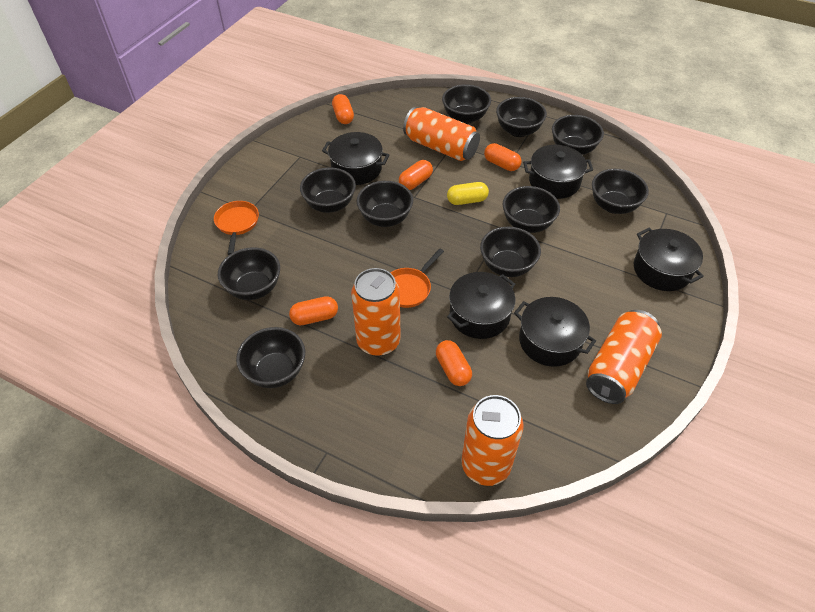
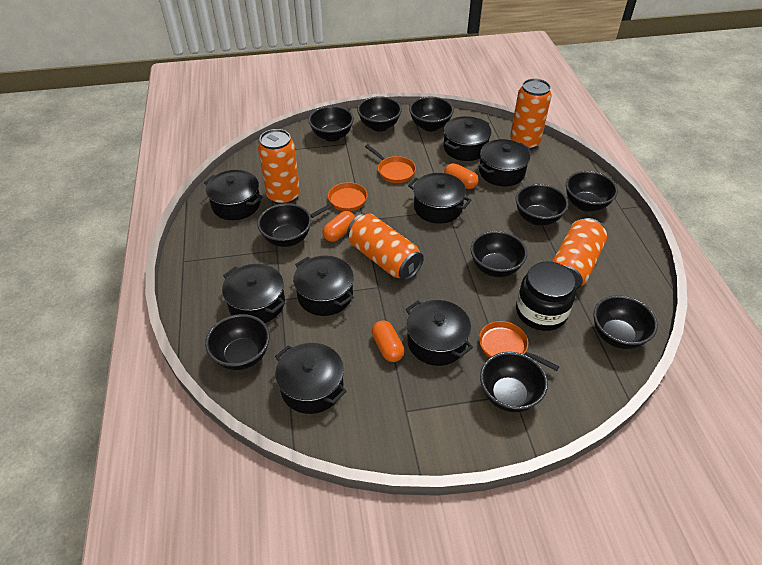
black jar: 0 -> 1
black pot: 5 -> 8
orange capsule: 5 -> 3
orange pan: 2 -> 3
yellow capsule: 1 -> 0

